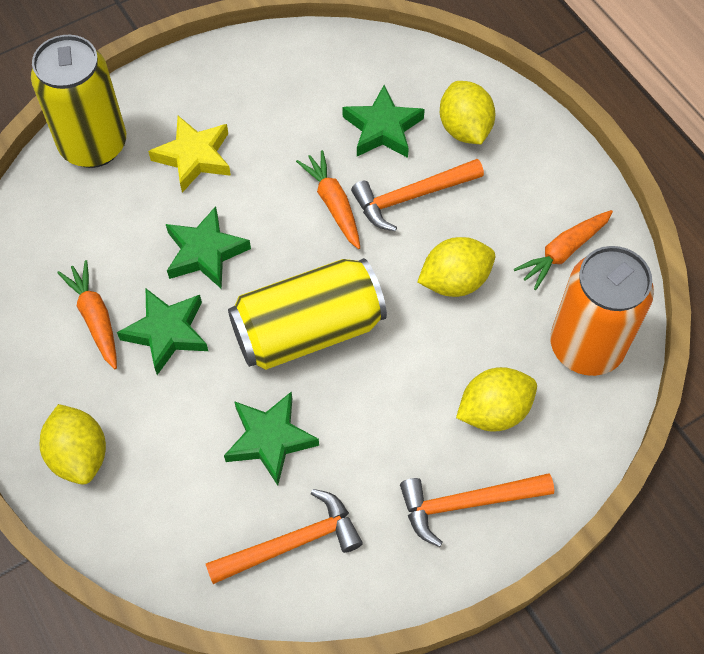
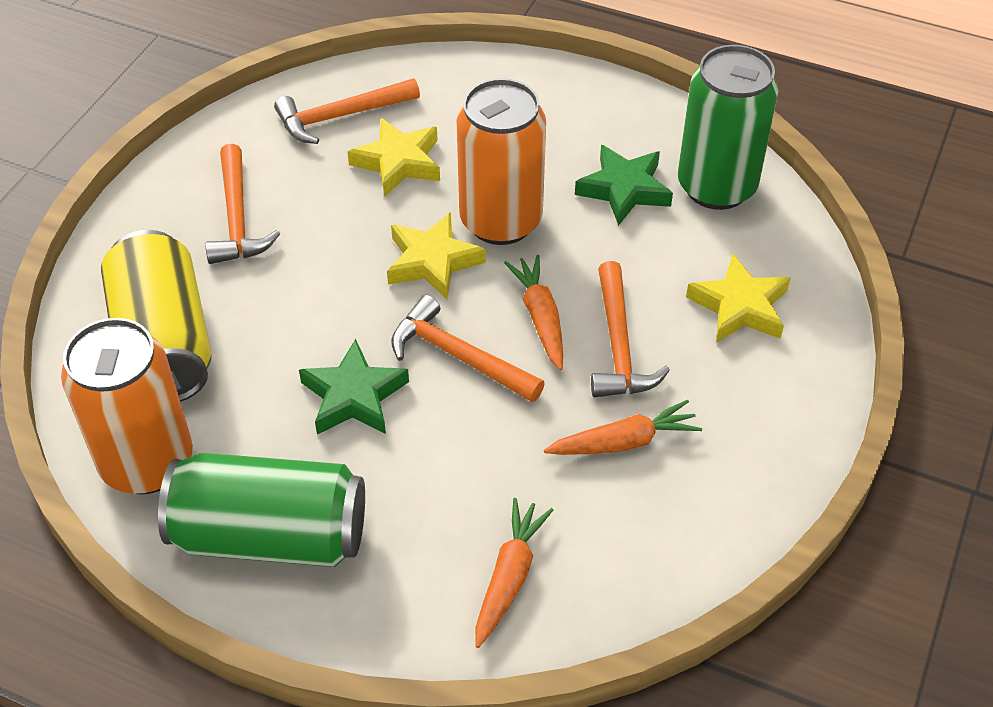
green can: 0 -> 2
green star: 4 -> 2
orange can: 1 -> 2
orange hammer: 3 -> 4
yellow can: 2 -> 1
yellow lemon: 4 -> 0
yellow star: 1 -> 3

